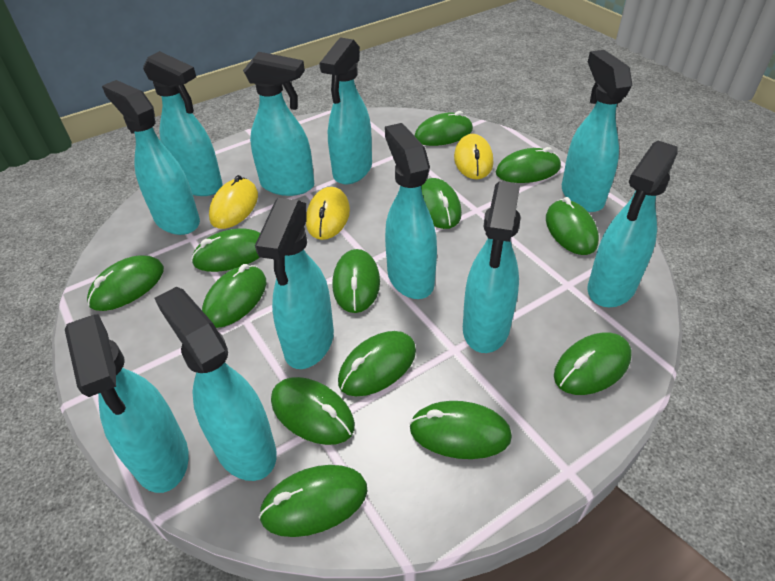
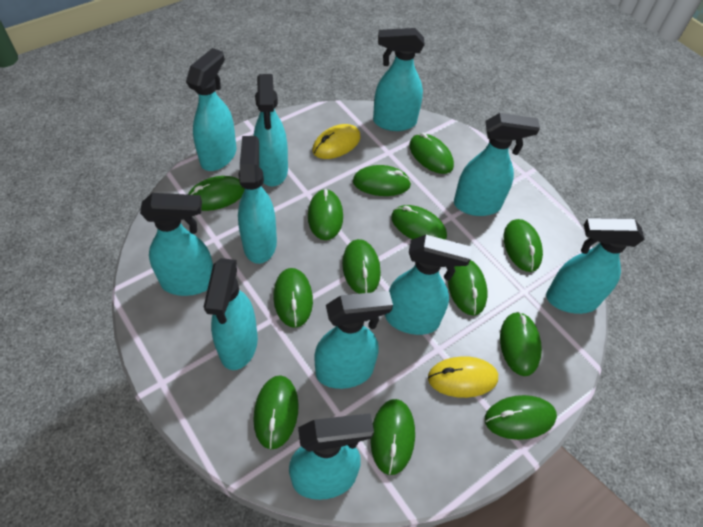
yellow mouse: 3 -> 2

